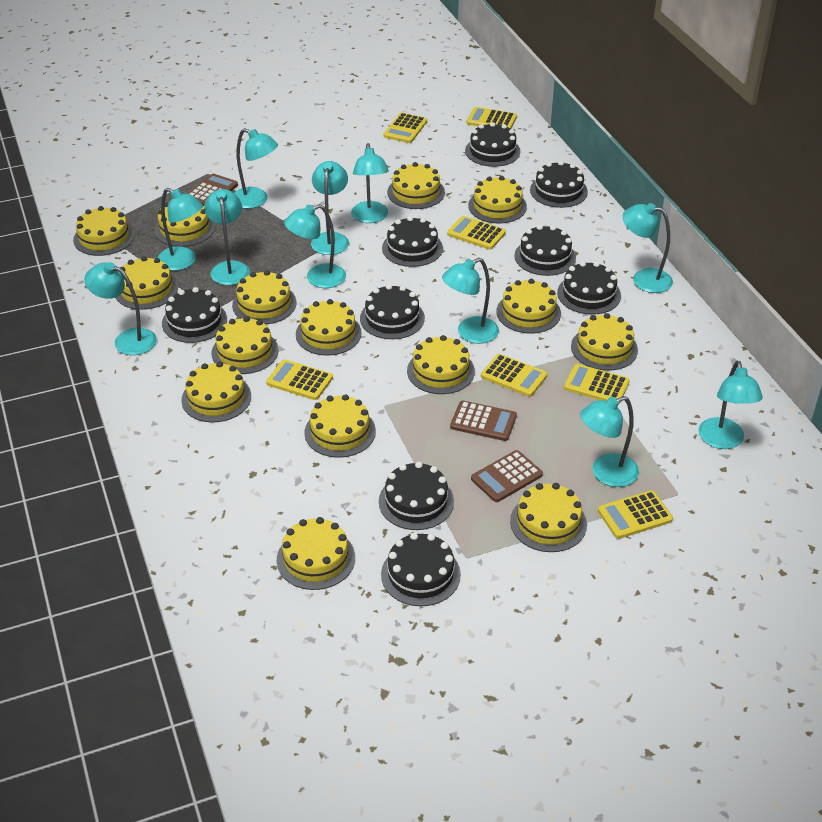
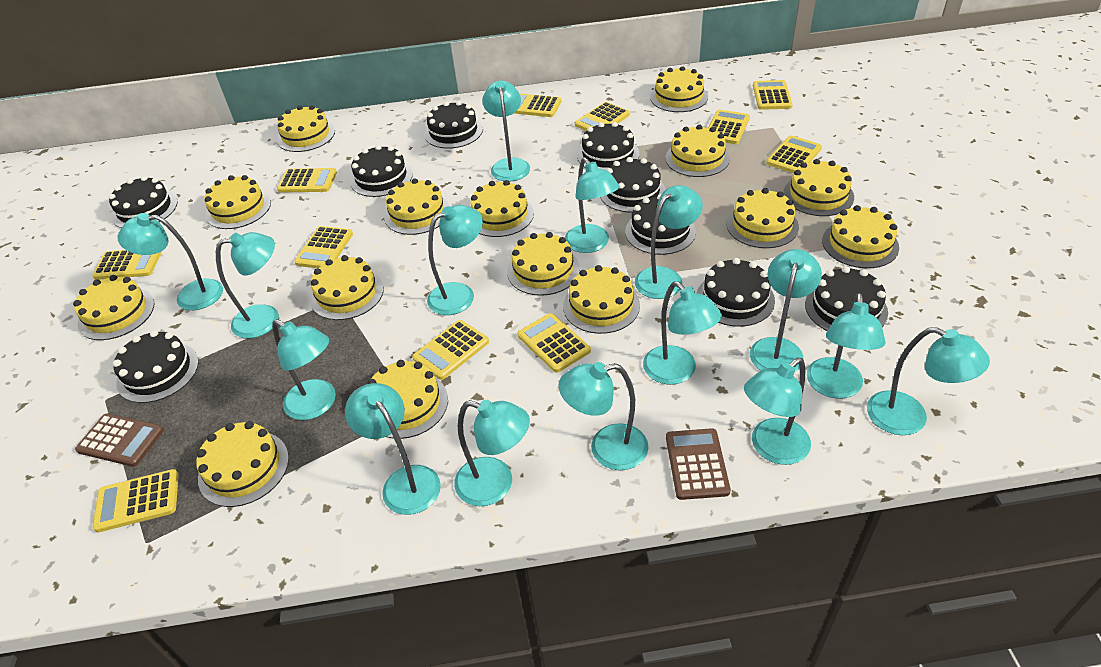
brown calculator: 3 -> 2
turquoise lamp: 11 -> 15
yellow calculator: 7 -> 11

